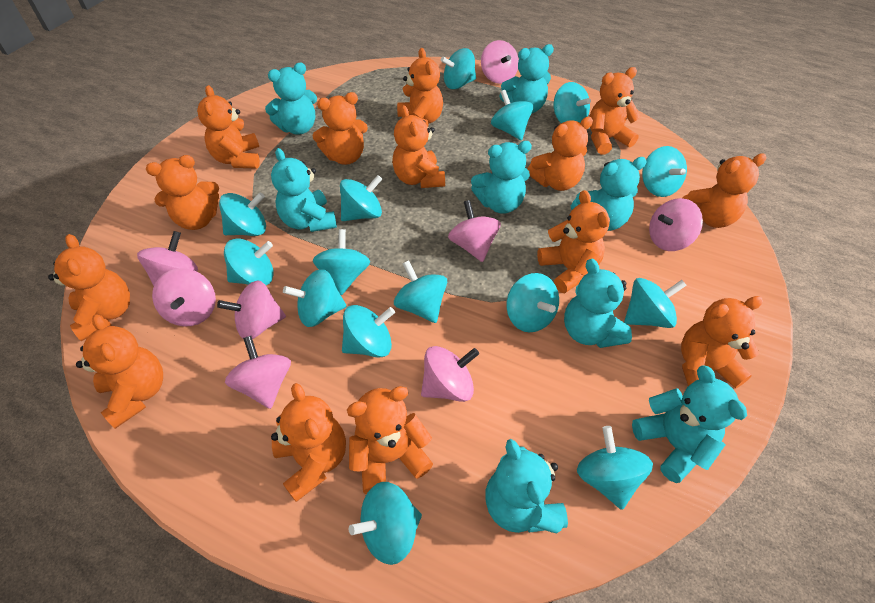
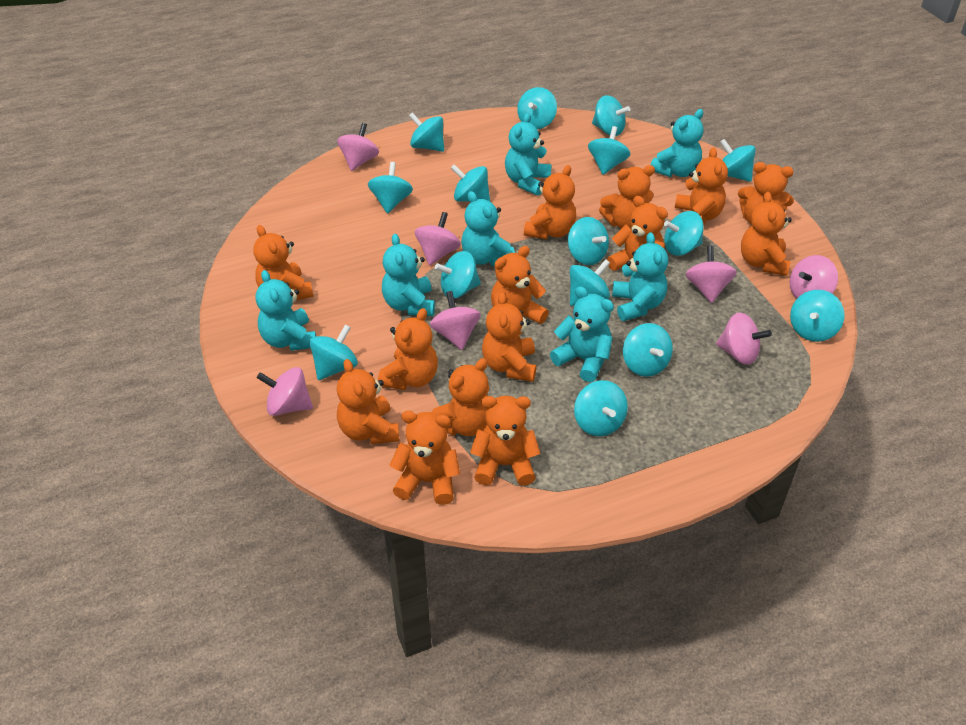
pink spinning top: 8 -> 7
turquoise teddy bear: 8 -> 7

